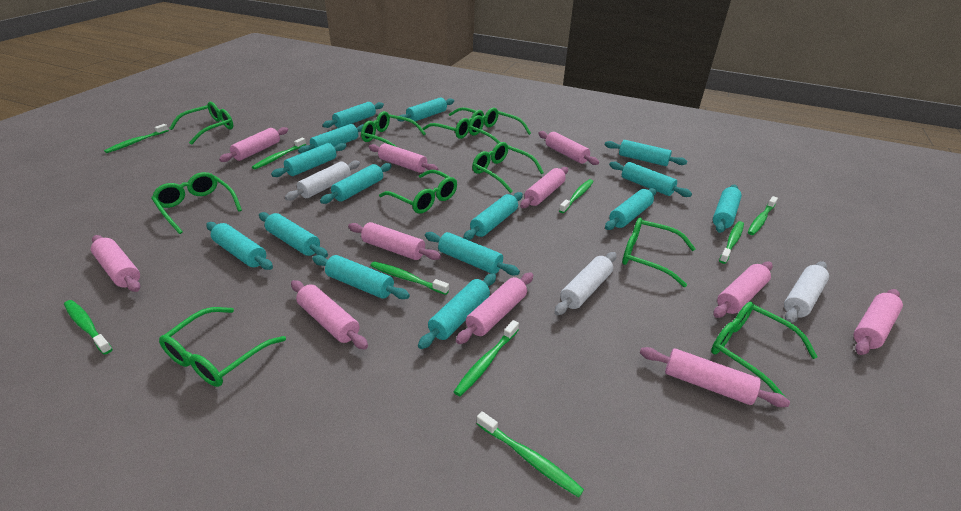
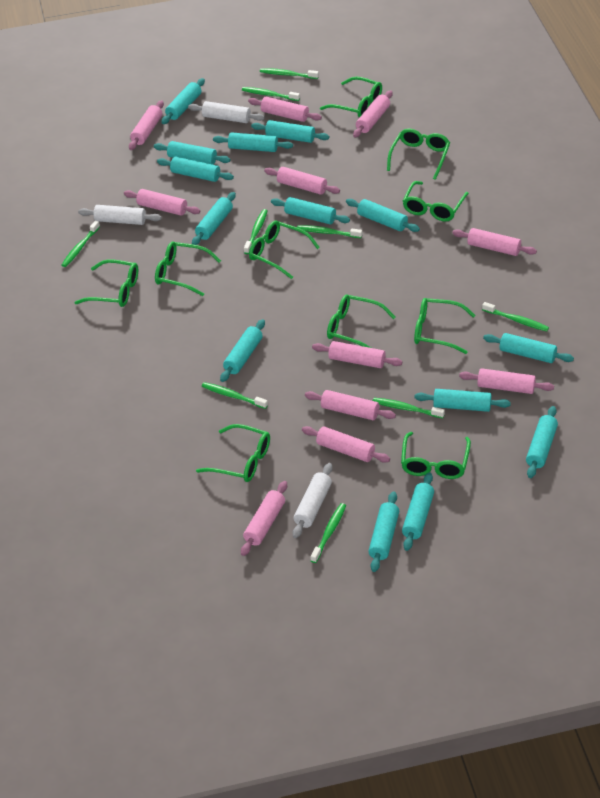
turquoise rolling pin: 15 -> 14

